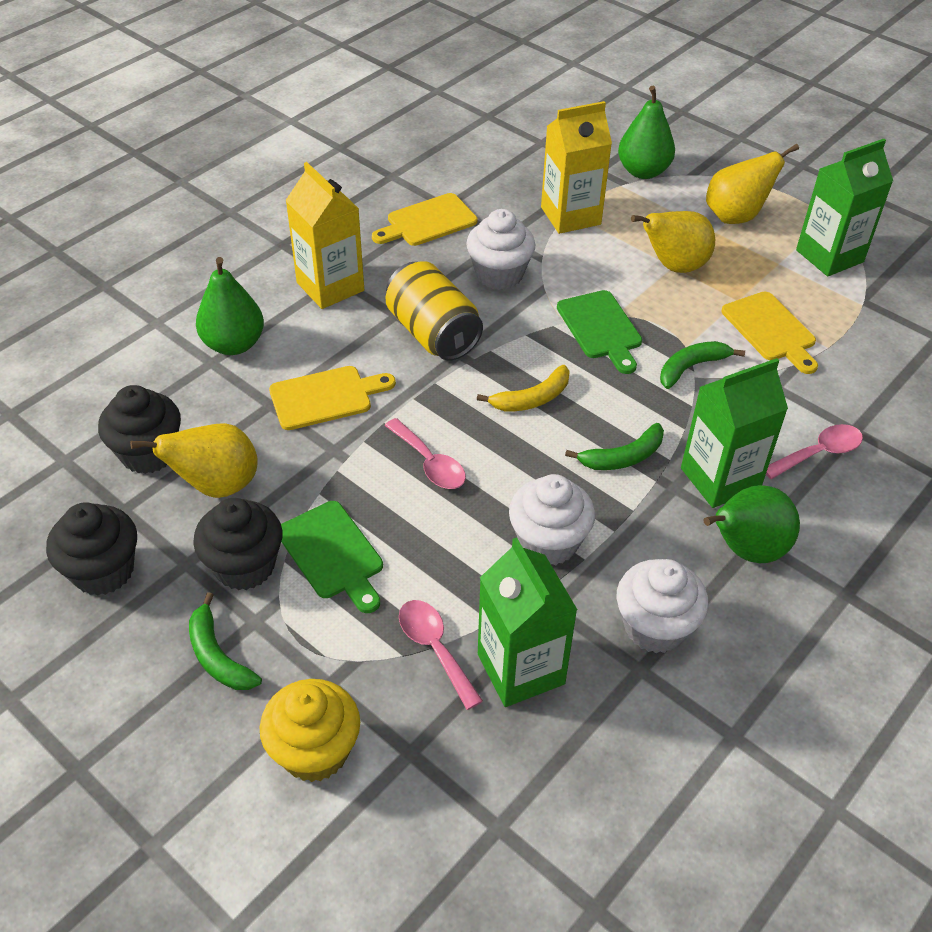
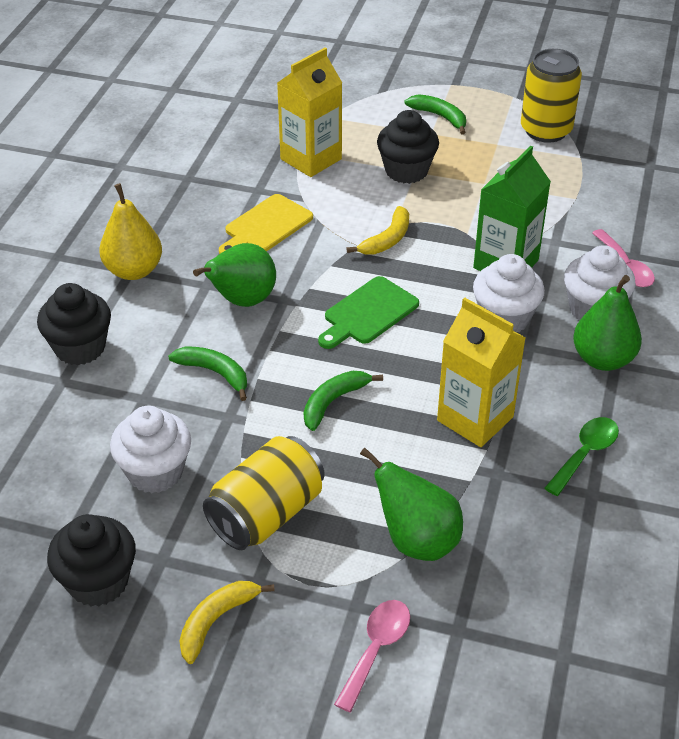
green carton: 3 -> 1
green cutting board: 2 -> 1
green spoon: 0 -> 1
pink spoon: 3 -> 2
yellow banana: 1 -> 2
yellow can: 1 -> 2
yellow cupcake: 1 -> 0
yellow cutting board: 3 -> 1
yellow pear: 3 -> 1

